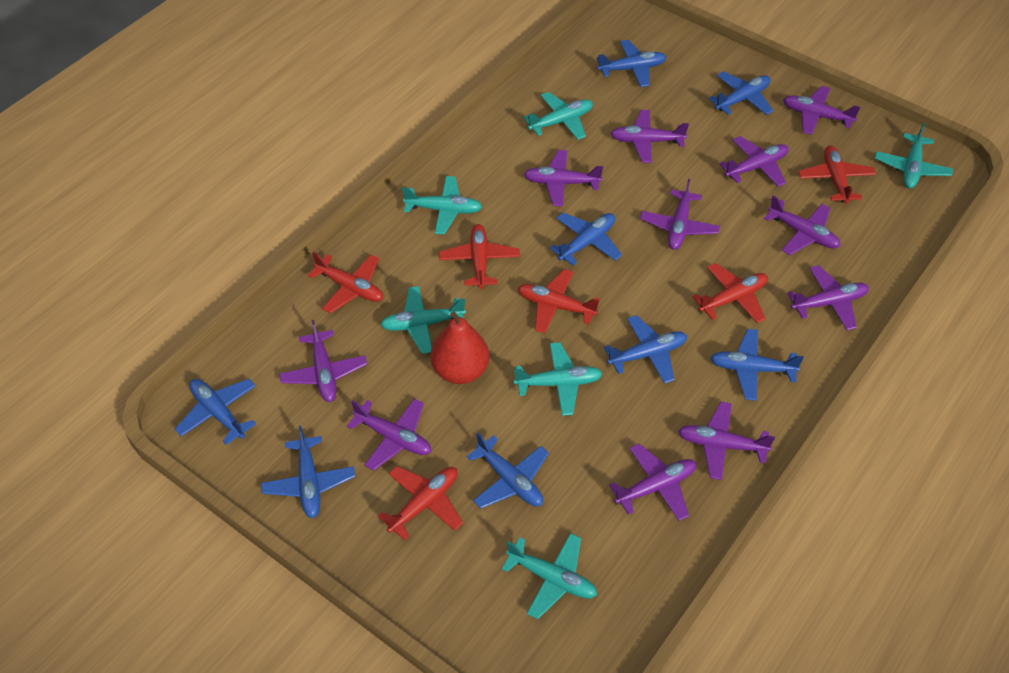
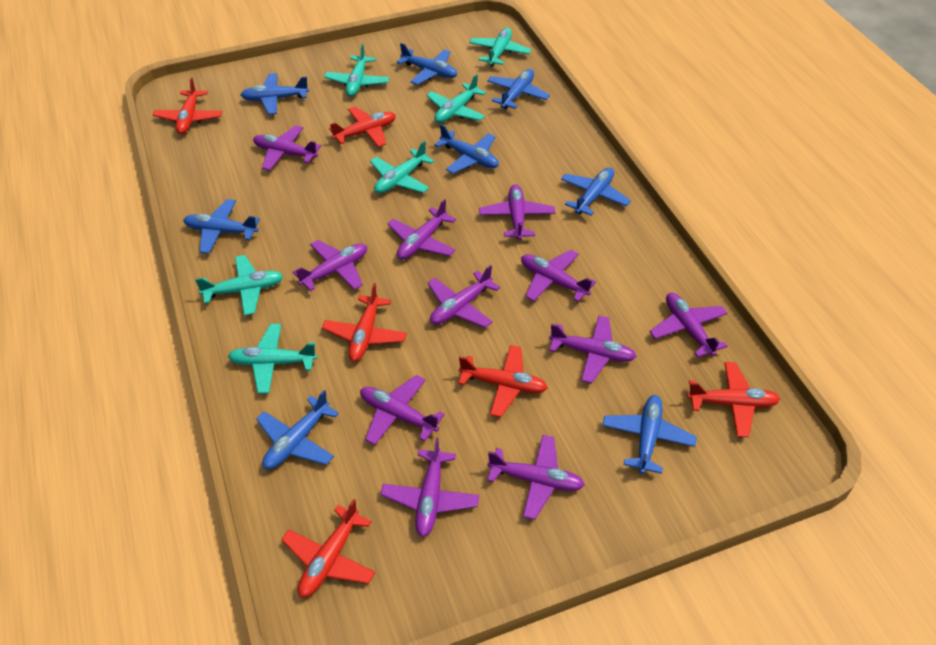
red pear: 1 -> 0

